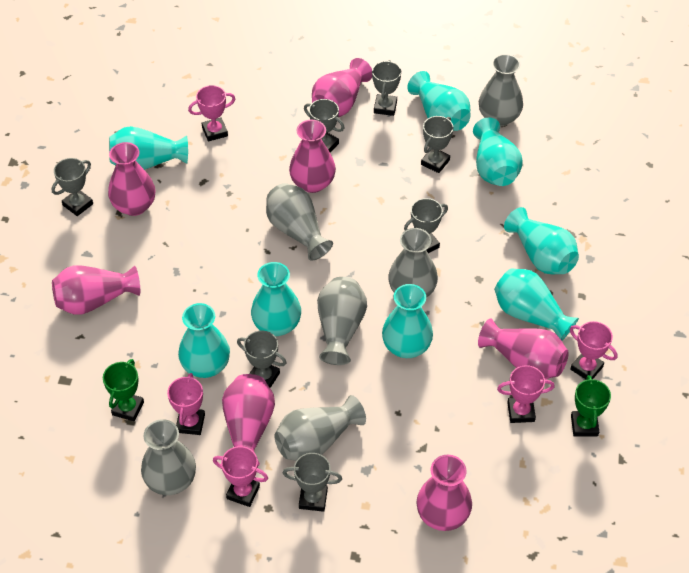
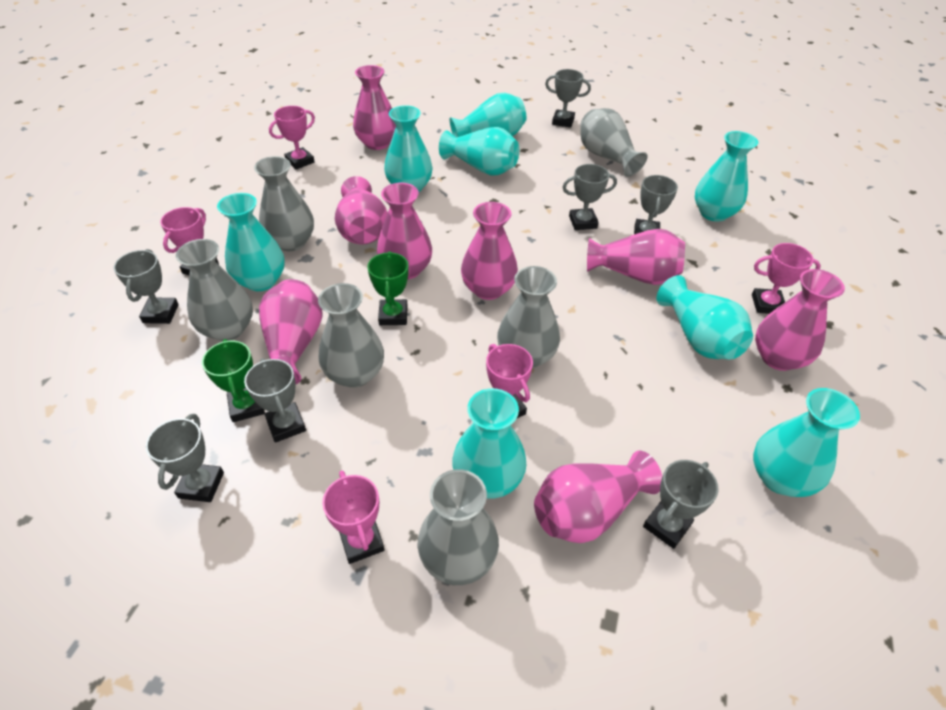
pink vase: 7 -> 8

